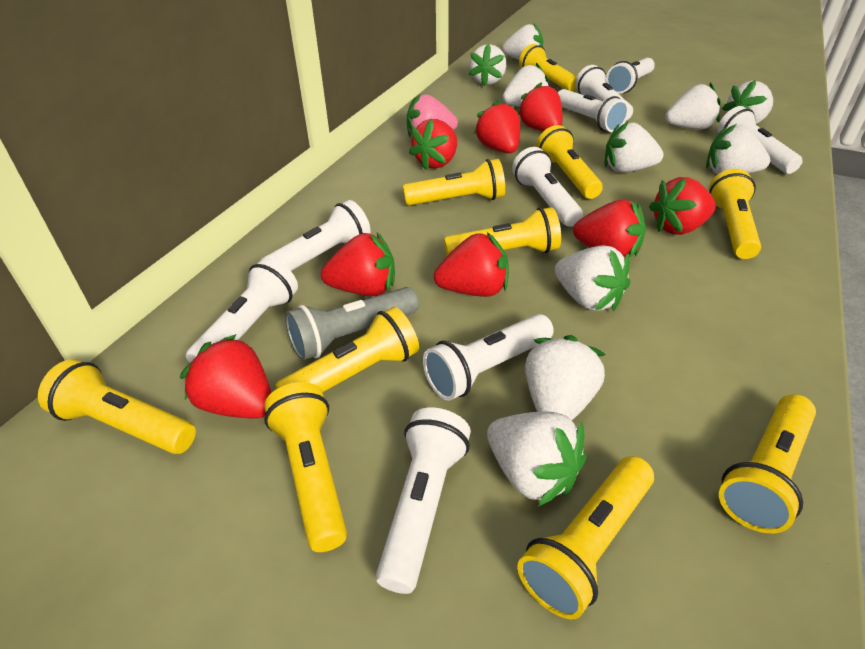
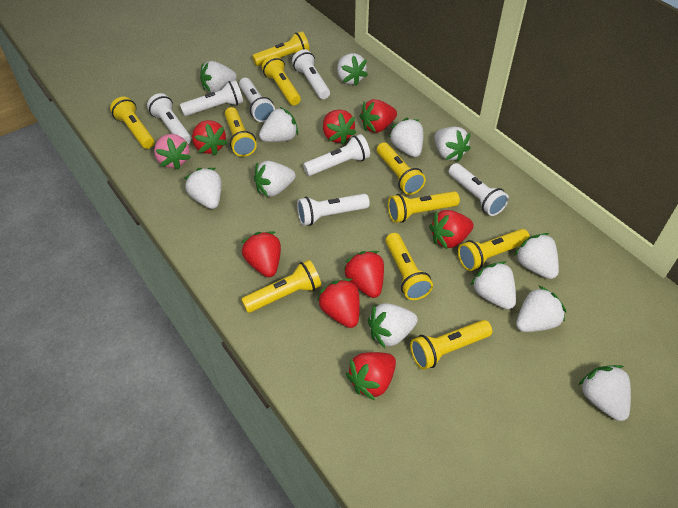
grey flashlight: 1 -> 0
white flashlight: 9 -> 7
white strawberry: 10 -> 12

